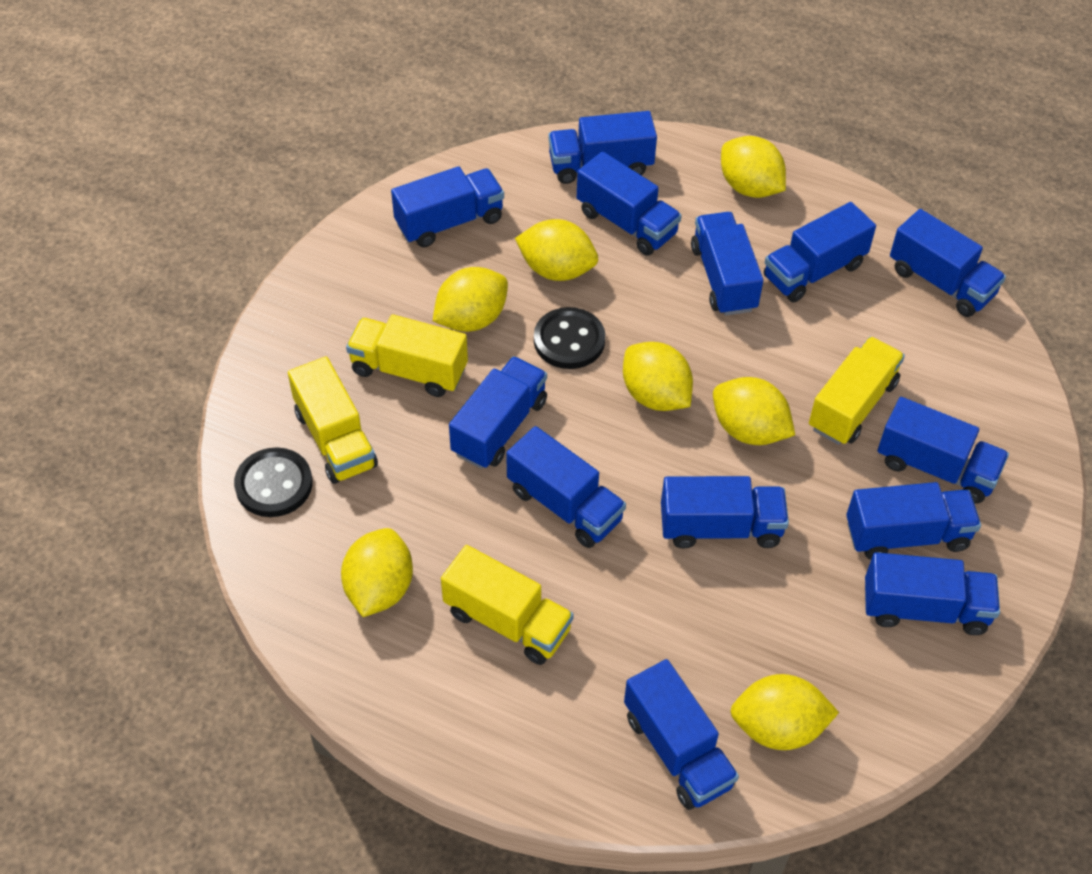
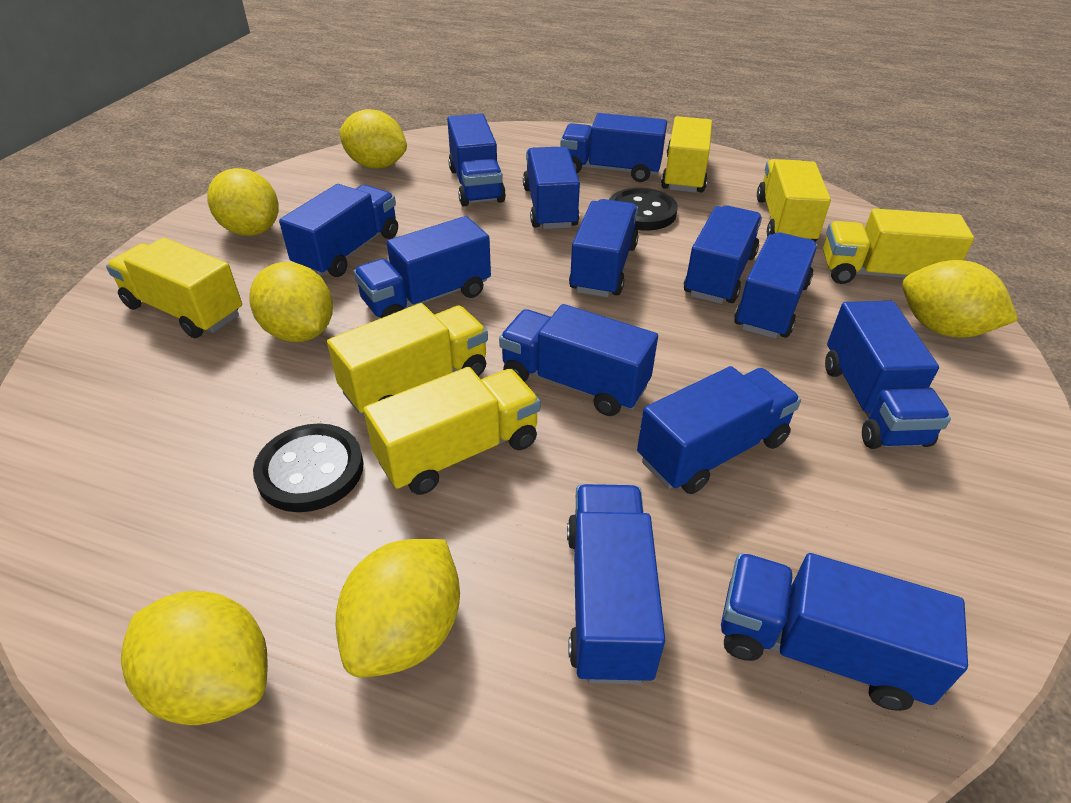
yellow lemon: 7 -> 6
yellow truck: 4 -> 6

